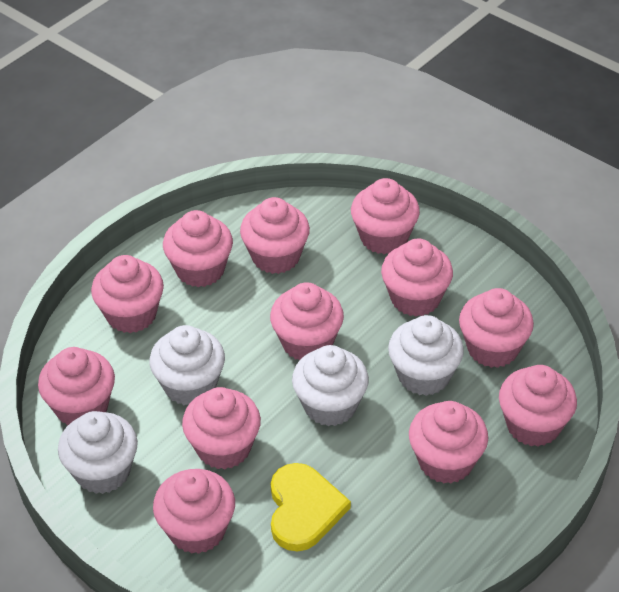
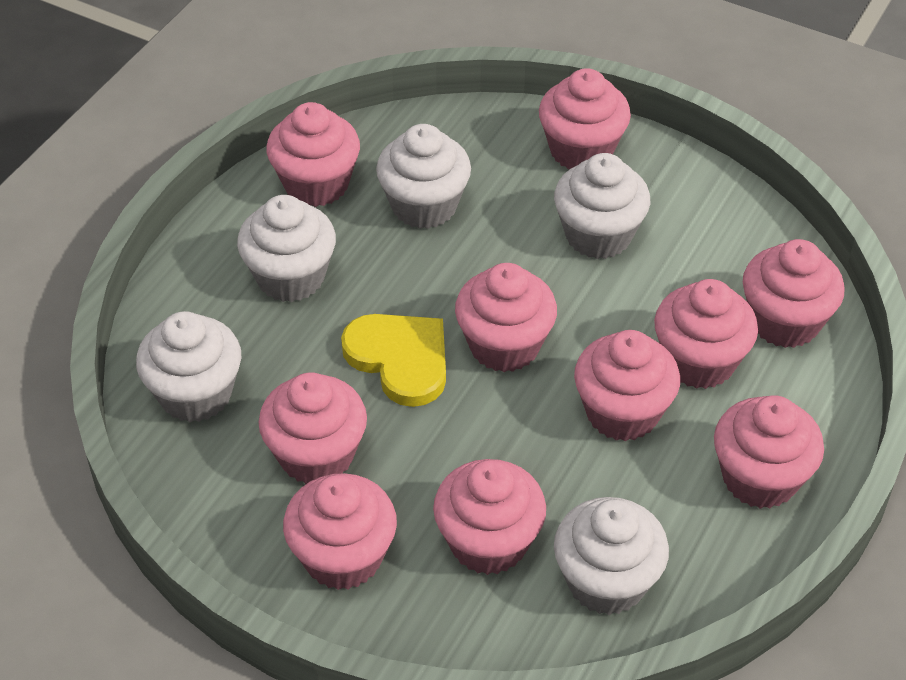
pink cupcake: 12 -> 10
white cupcake: 4 -> 5

